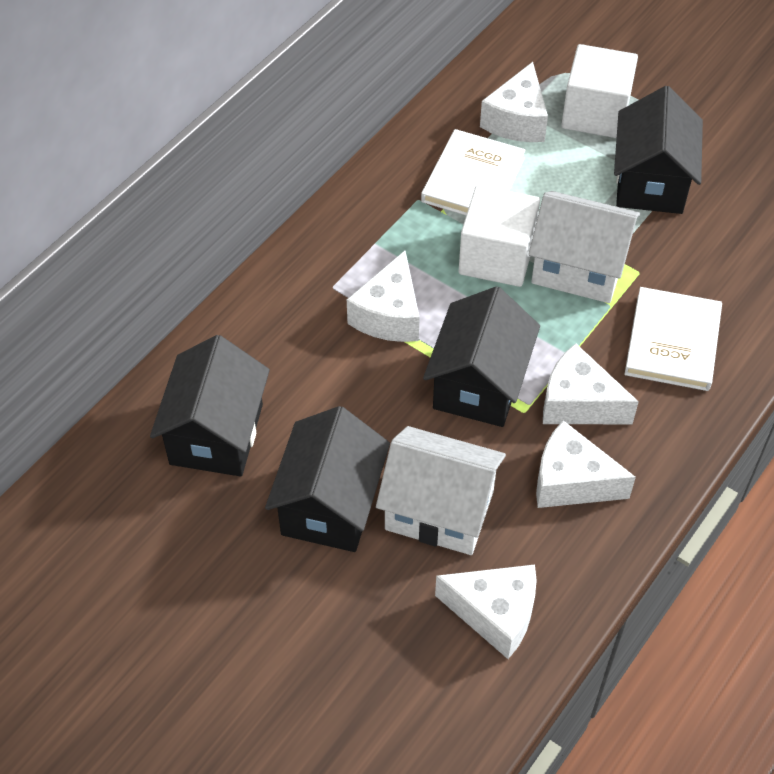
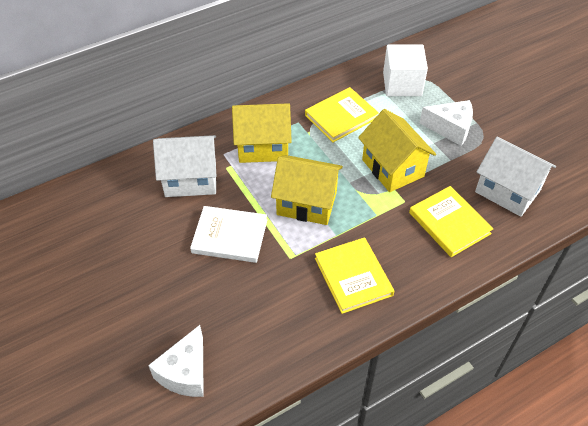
black house: 4 -> 0
white book: 2 -> 1
white cheese: 5 -> 2
white cube: 2 -> 1
yellow book: 0 -> 3
yellow house: 0 -> 3

